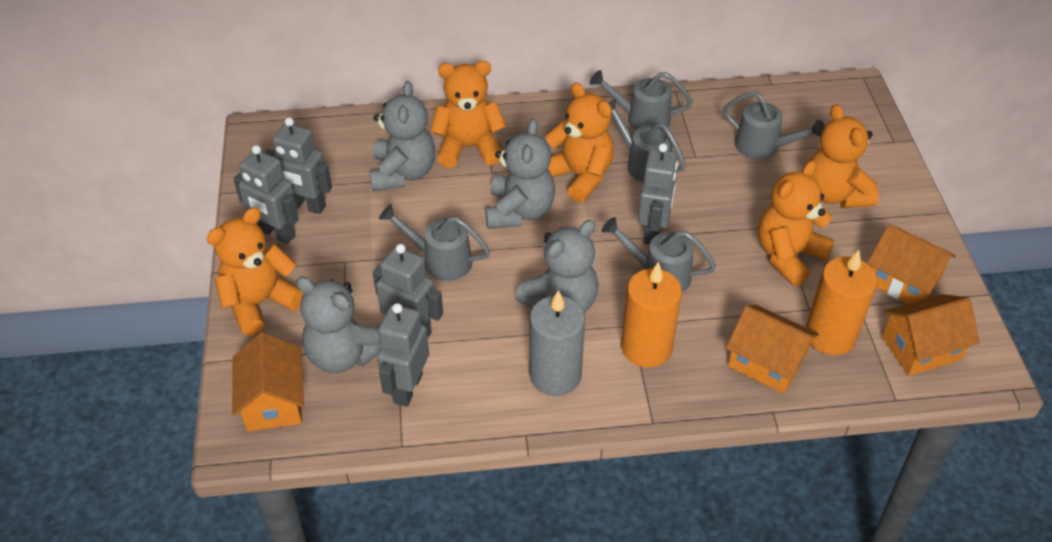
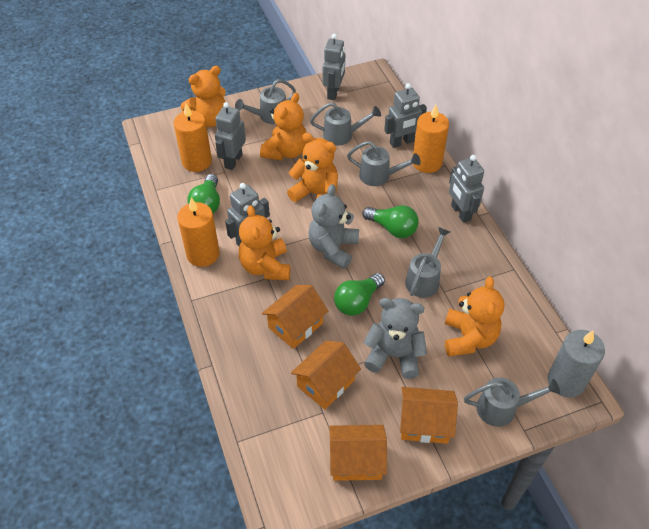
green light bulb: 0 -> 3
grey teddy bear: 4 -> 2
orange candle: 2 -> 3

